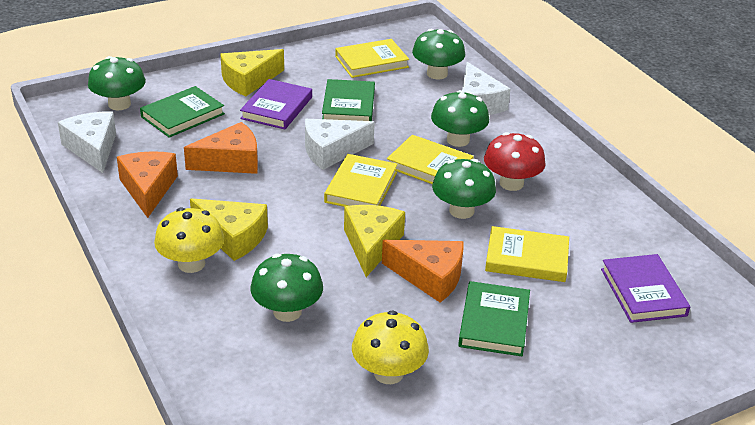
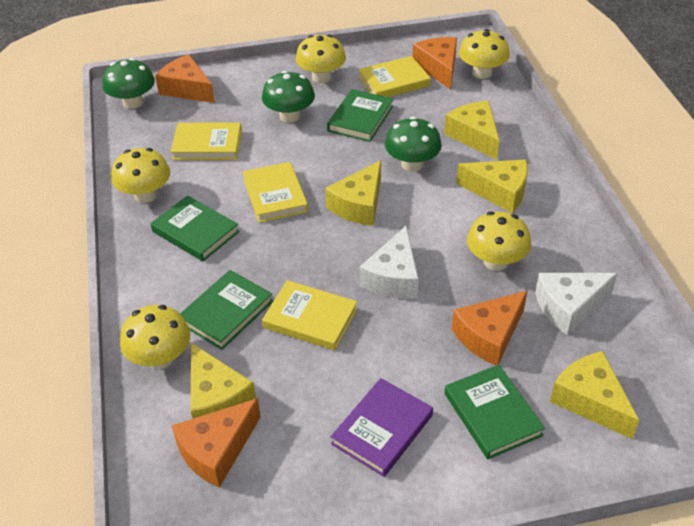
green book: 3 -> 4
green mushroom: 5 -> 3
orange cheese: 3 -> 4
purple book: 2 -> 1
red mushroom: 1 -> 0
white cheese: 3 -> 2
yellow cheese: 3 -> 5
yellow mushroom: 2 -> 5

